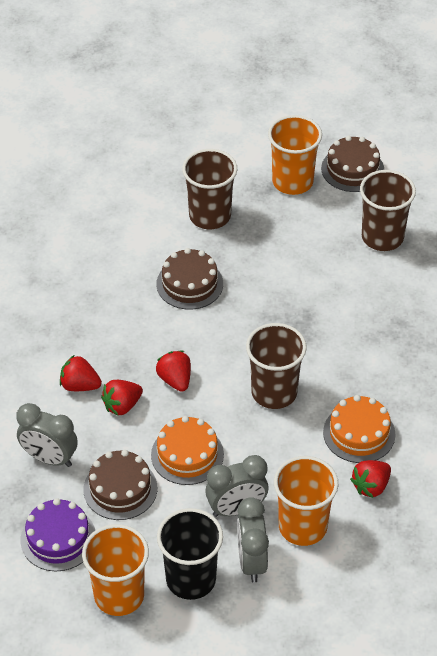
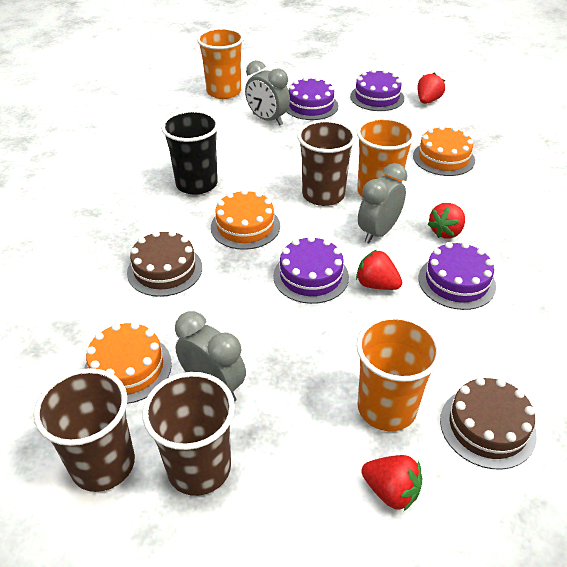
brown cake: 3 -> 2
orange cake: 2 -> 3
purple cake: 1 -> 4

